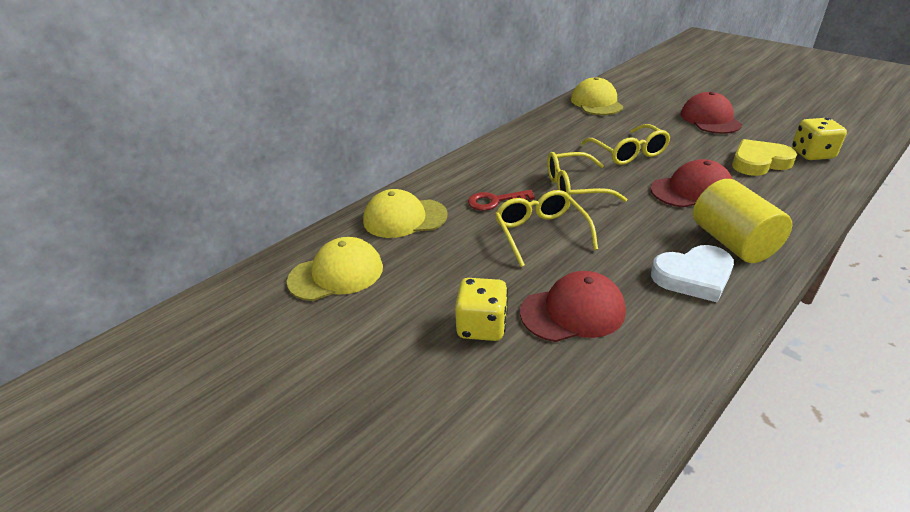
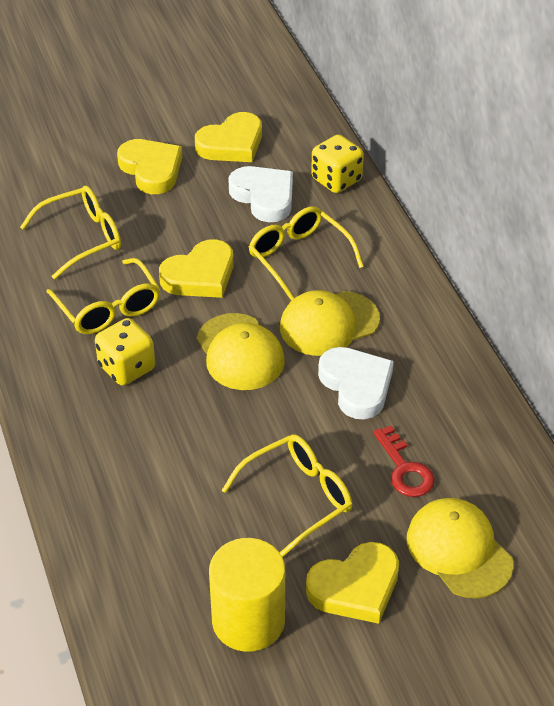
red cap: 3 -> 0
white heart: 1 -> 2
yellow glasses: 3 -> 4
yellow heart: 1 -> 4

